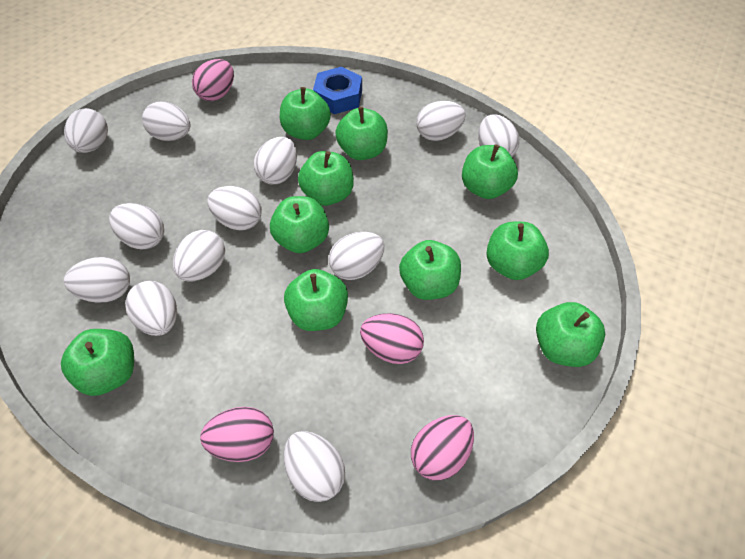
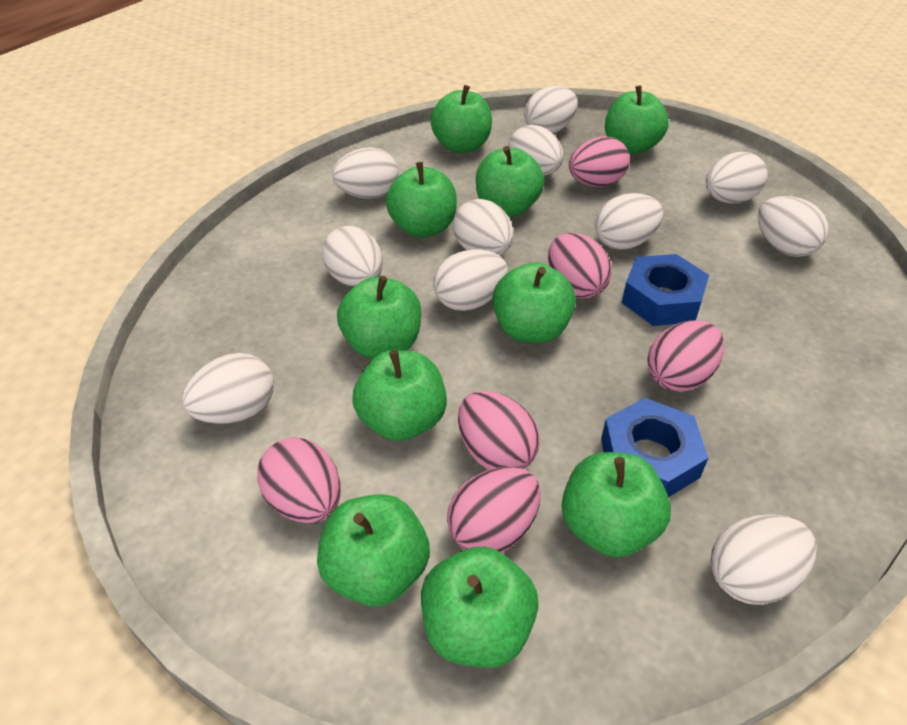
blue nut: 1 -> 2
pink egg: 4 -> 6
white egg: 12 -> 11

